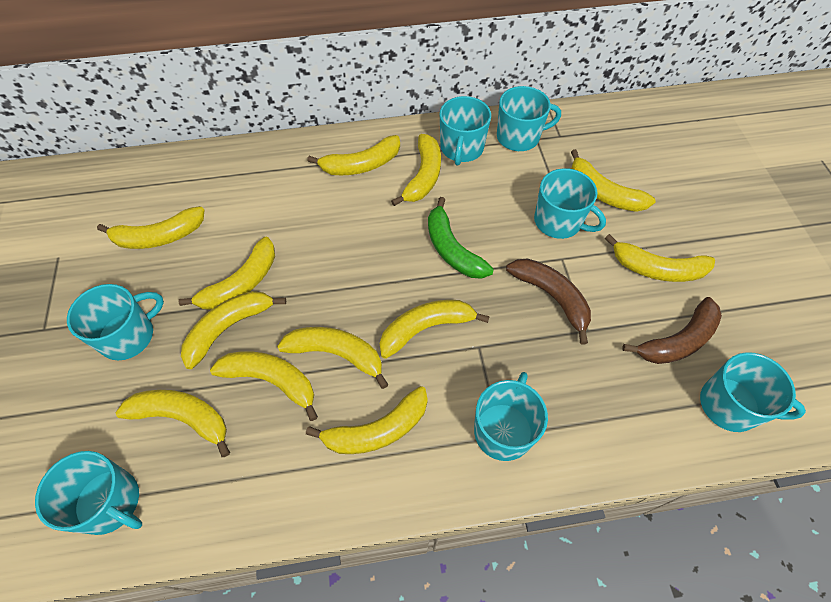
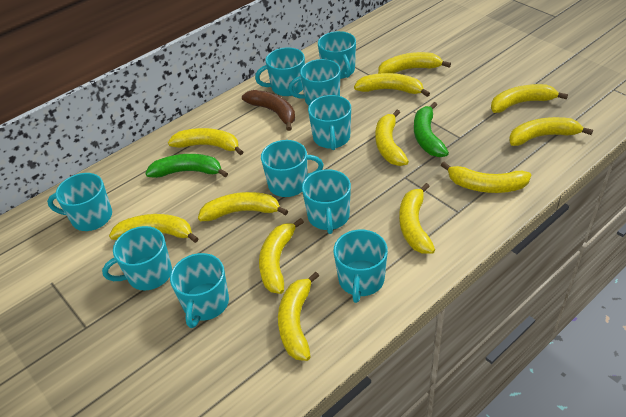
brown banana: 2 -> 1
green banana: 1 -> 2
turquoise mug: 7 -> 10

